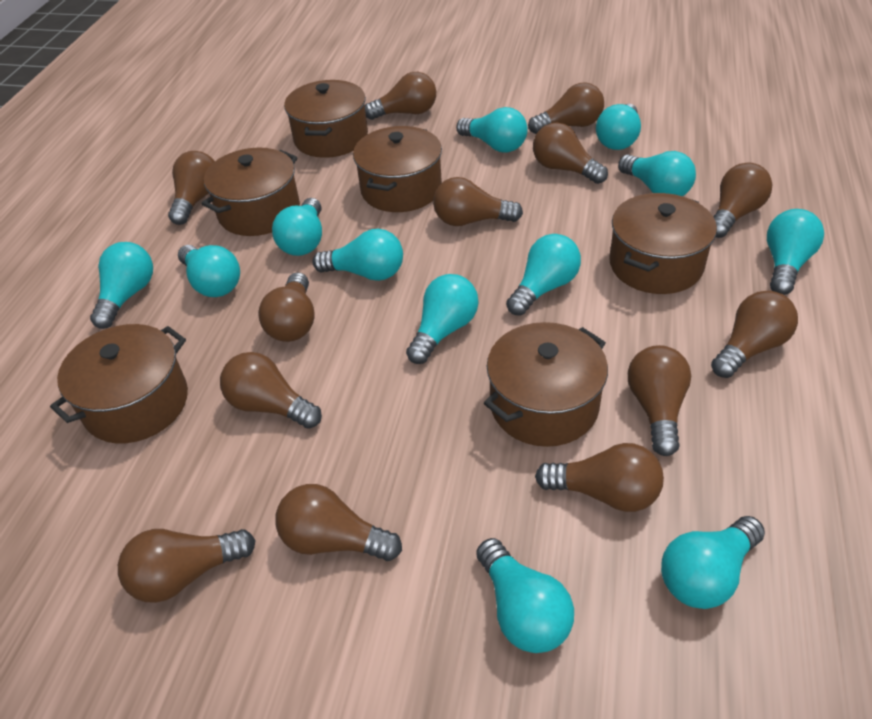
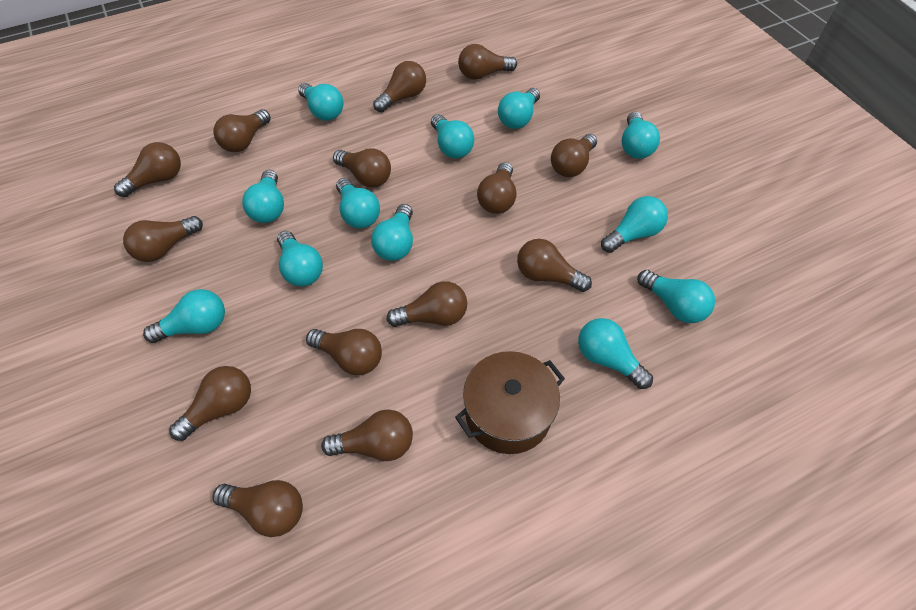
brown light bulb: 13 -> 14
brown pot: 6 -> 1

